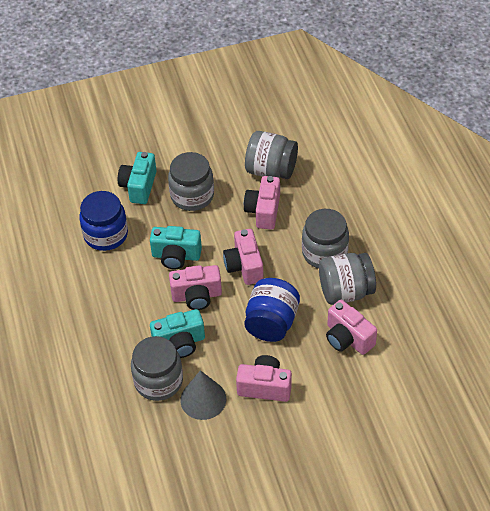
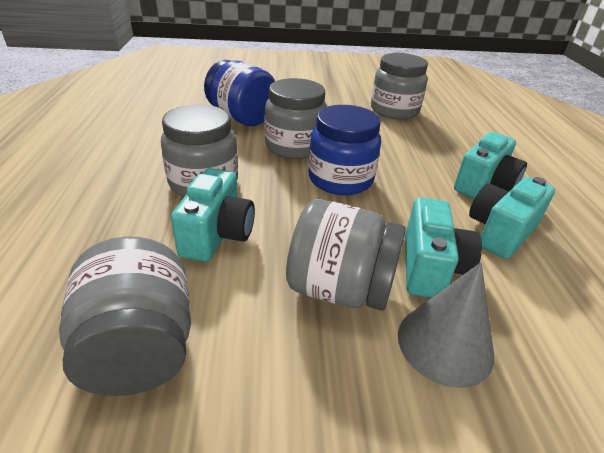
pink camera: 5 -> 0
turquoise camera: 3 -> 4

